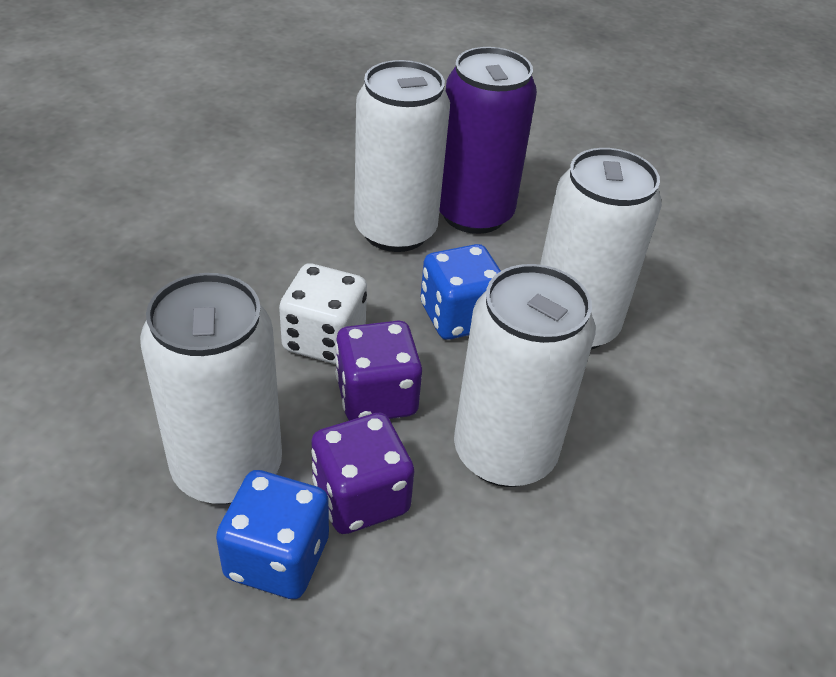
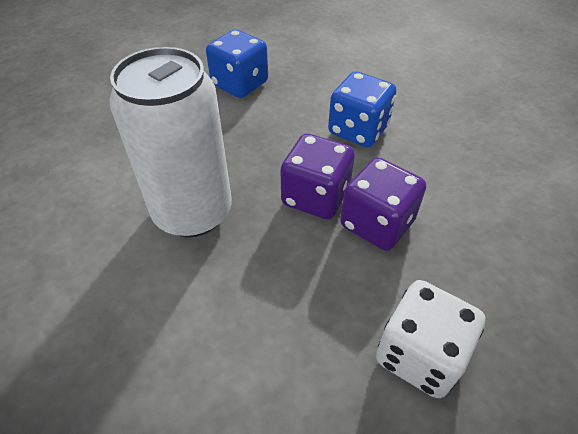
purple can: 1 -> 0
white can: 4 -> 1

